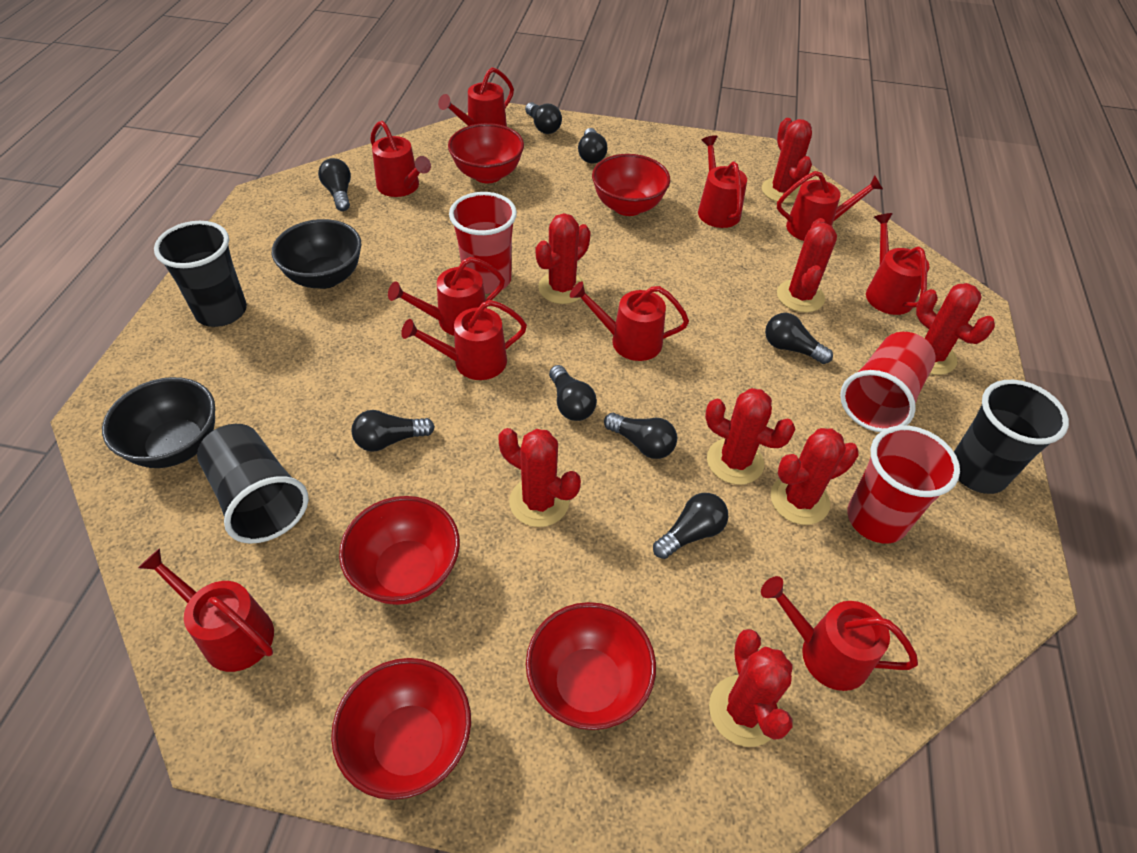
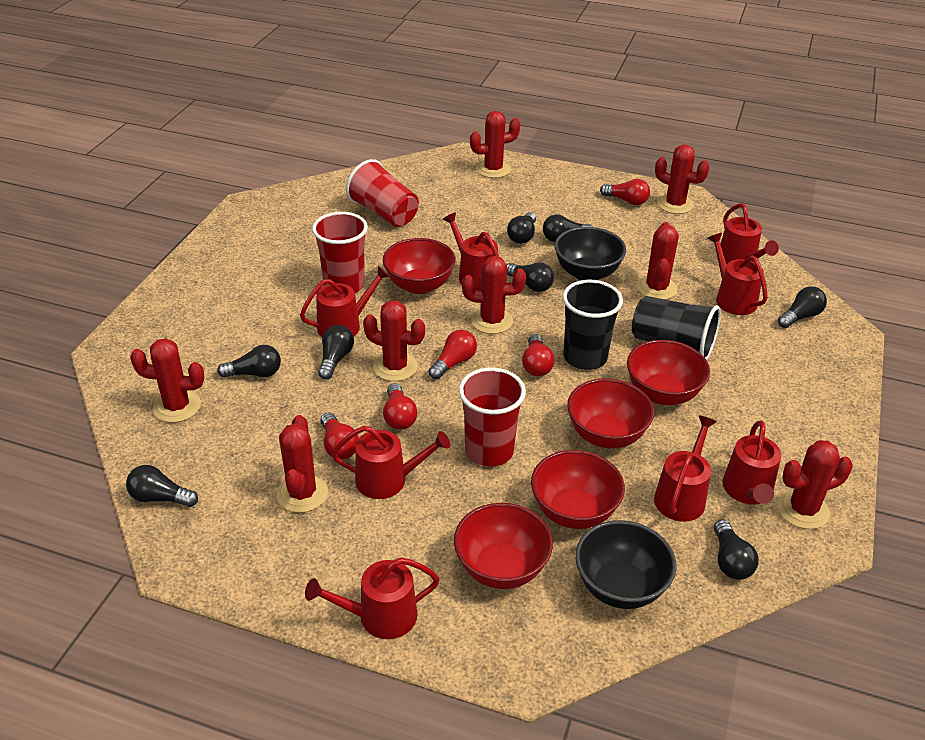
black cup: 3 -> 2
red light bulb: 0 -> 5
red watering can: 10 -> 8

